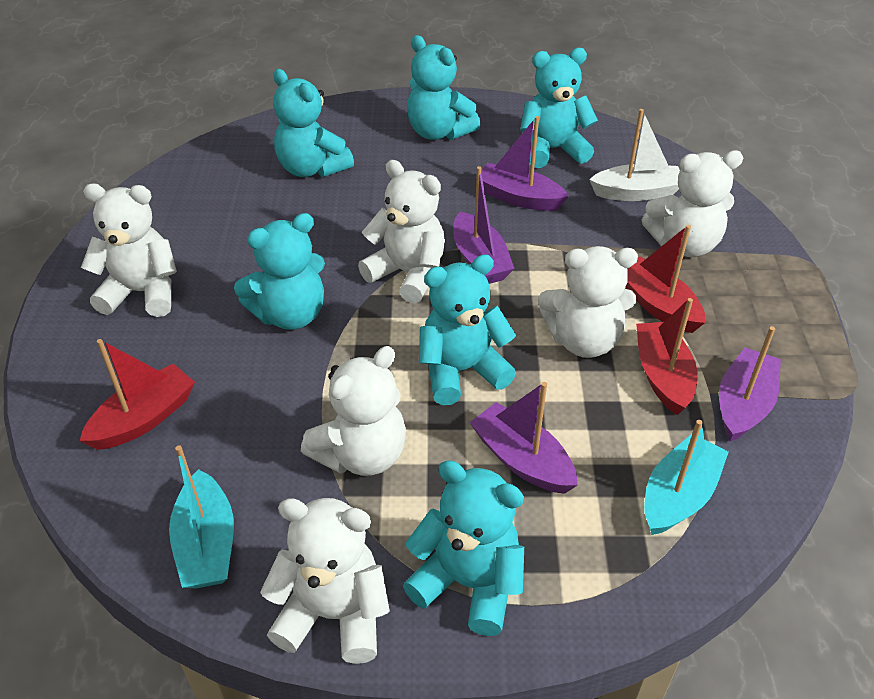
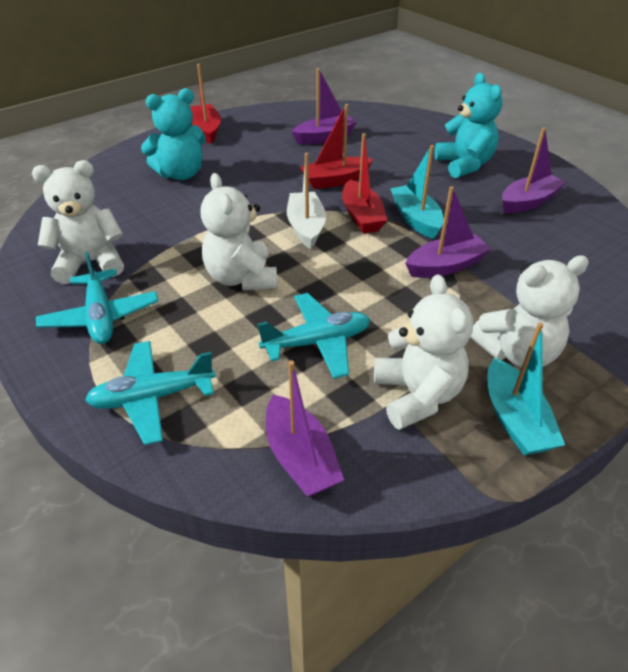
turquoise plane: 0 -> 3
turquoise teddy bear: 6 -> 2
white teddy bear: 6 -> 4

